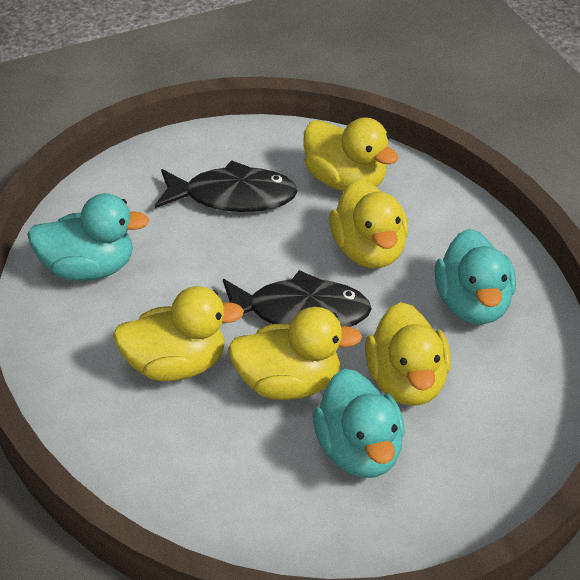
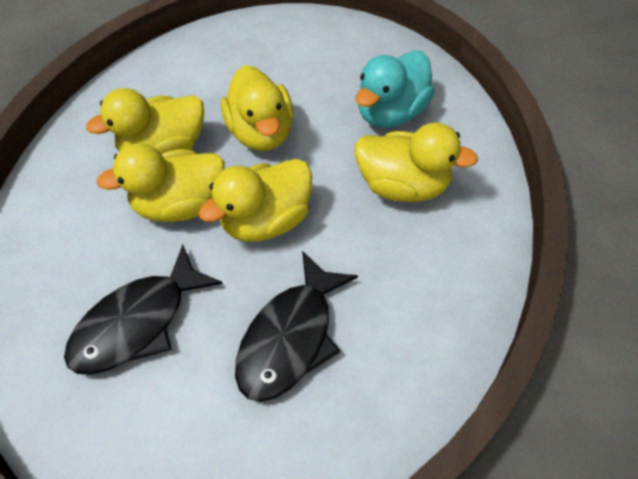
turquoise duck: 3 -> 1

